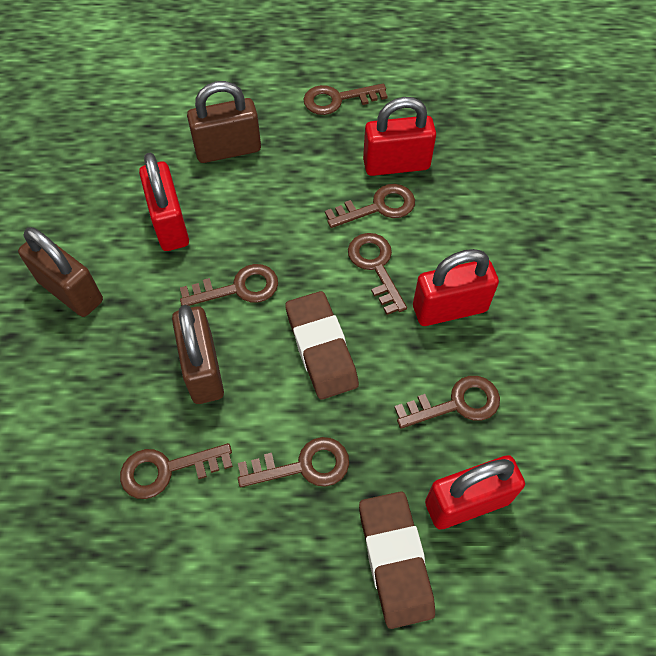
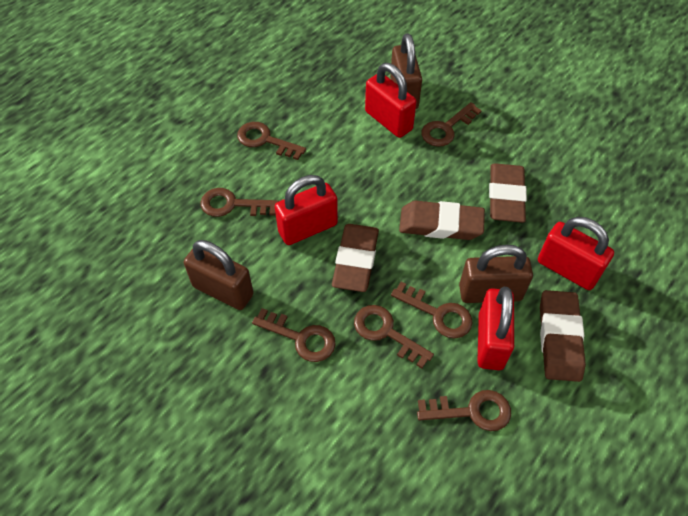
brown eraser: 2 -> 4

